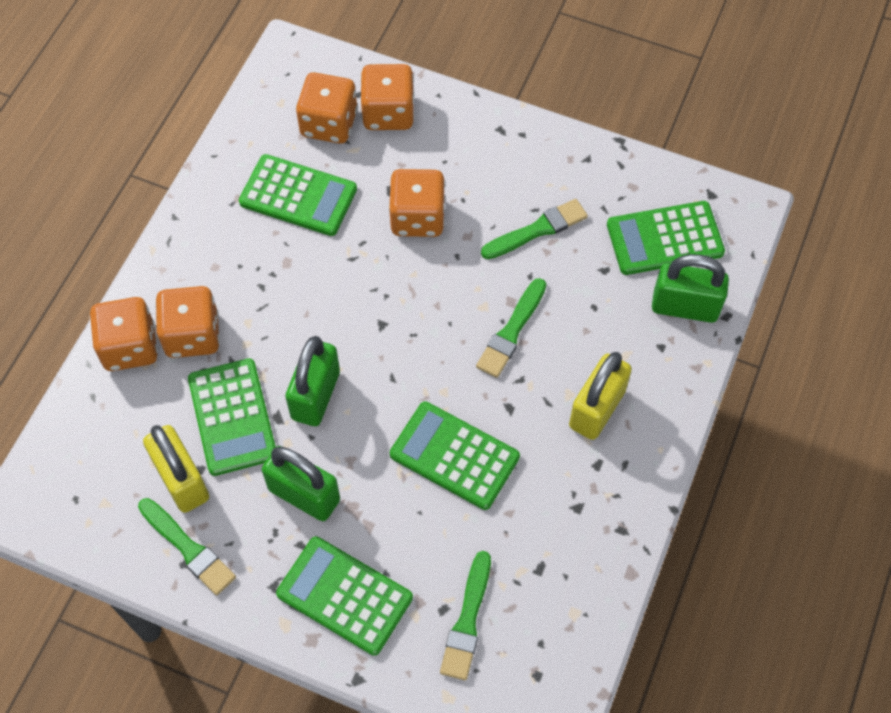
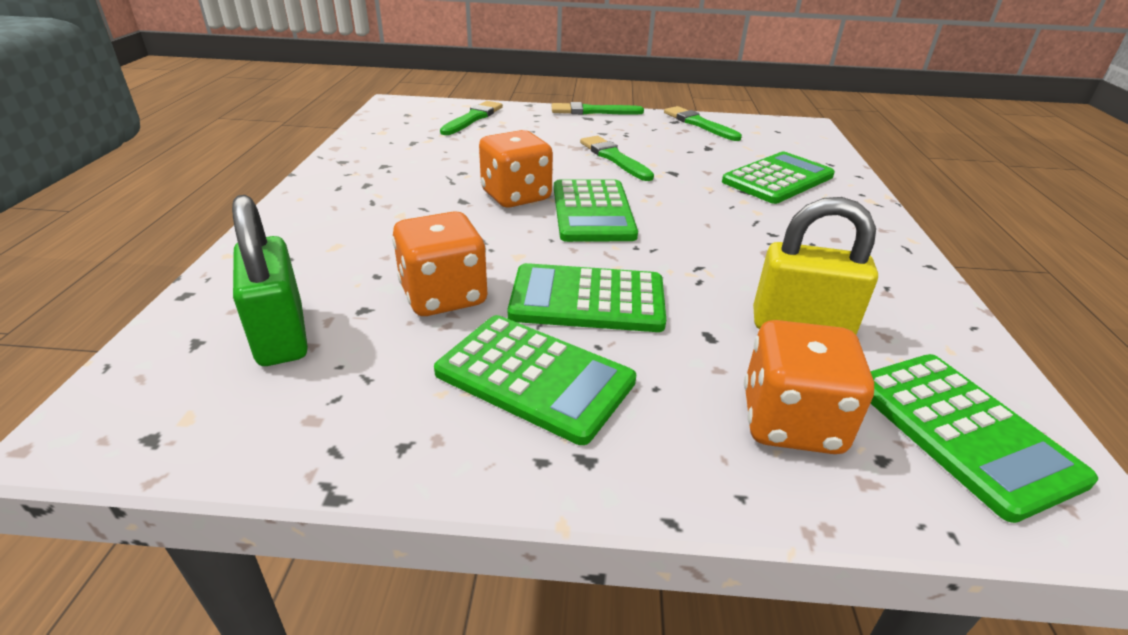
green padlock: 3 -> 1
orange dice: 5 -> 3
yellow padlock: 2 -> 1

